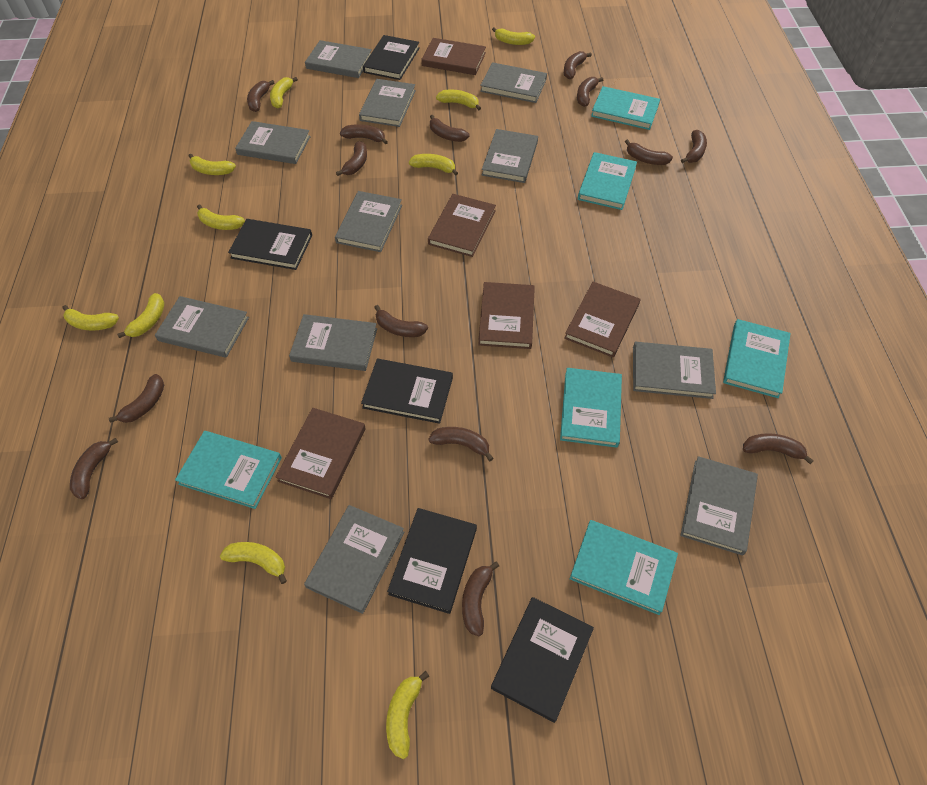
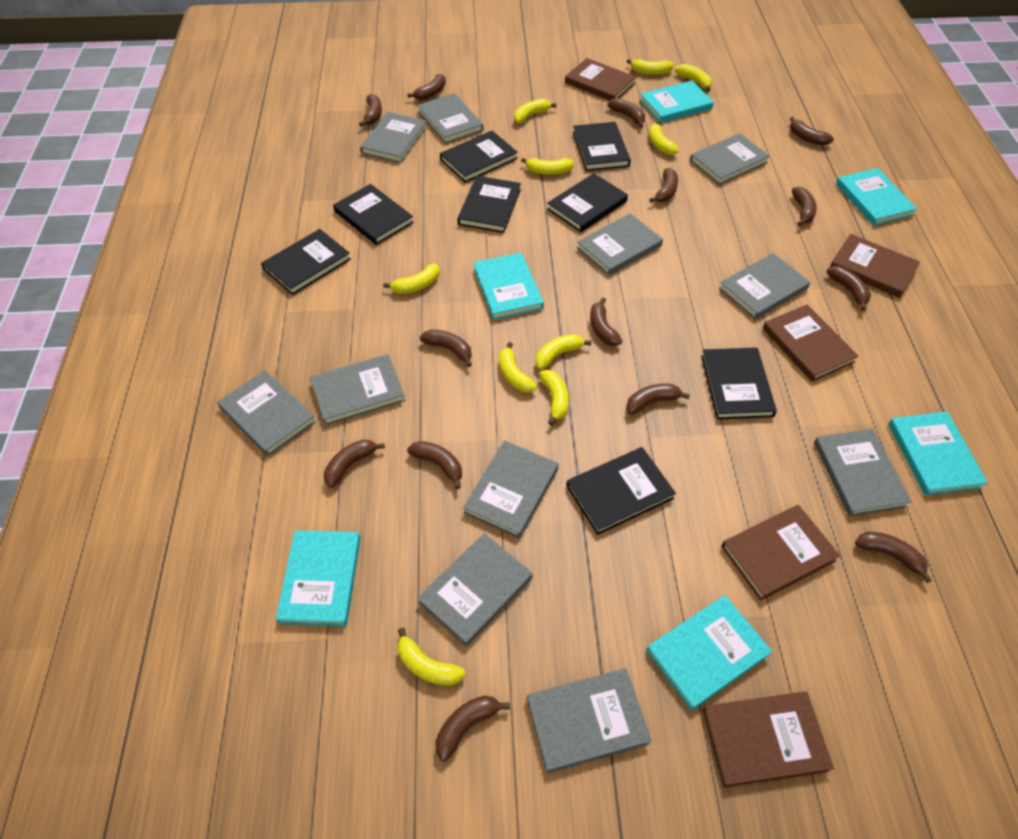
black book: 5 -> 8

